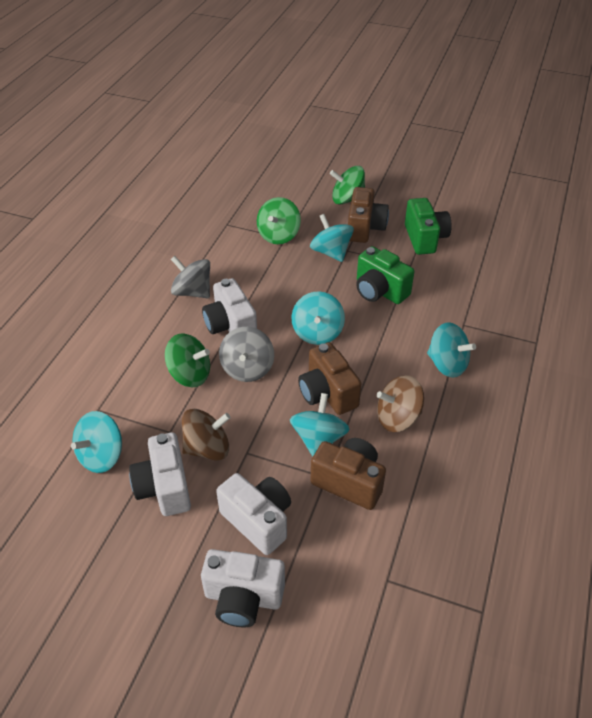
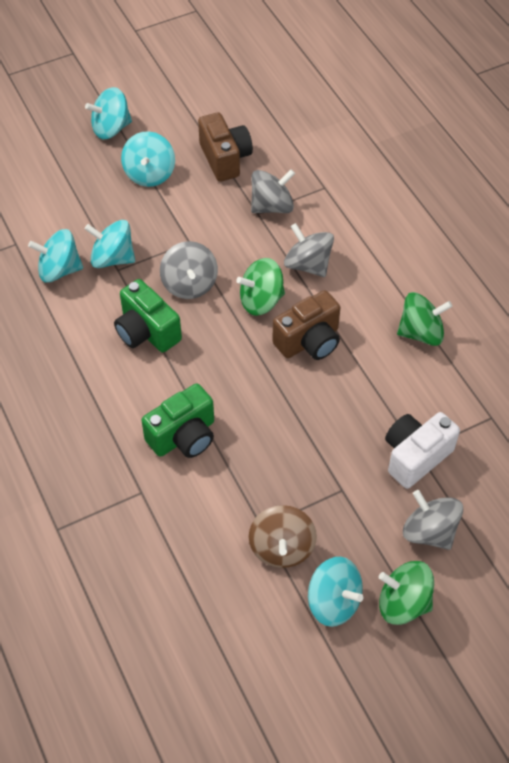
brown camera: 3 -> 2
brown spinning top: 2 -> 1
grey spinning top: 2 -> 4
white camera: 4 -> 1

